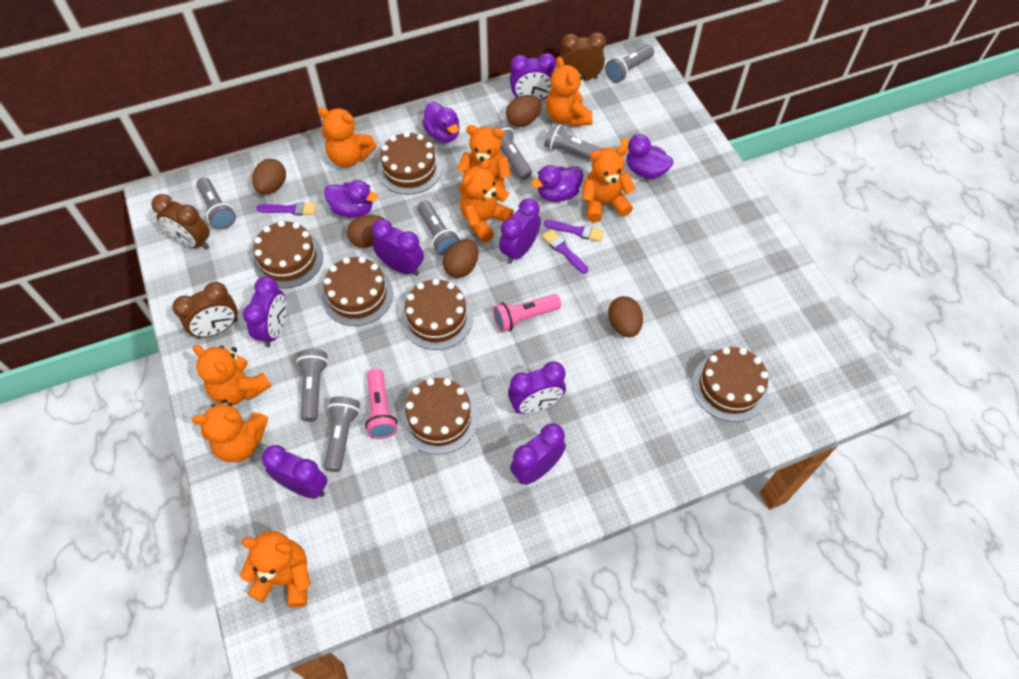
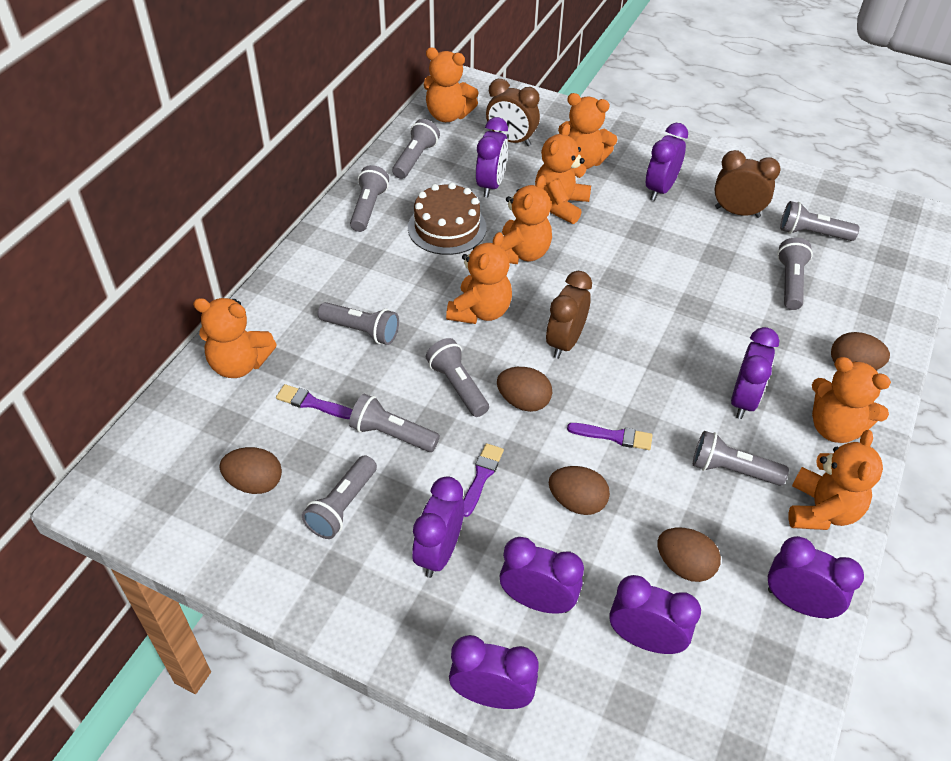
brown cake: 6 -> 1
grey flashlight: 7 -> 9
pink flashlight: 2 -> 0
purple clock: 7 -> 8
purple duck: 4 -> 0

